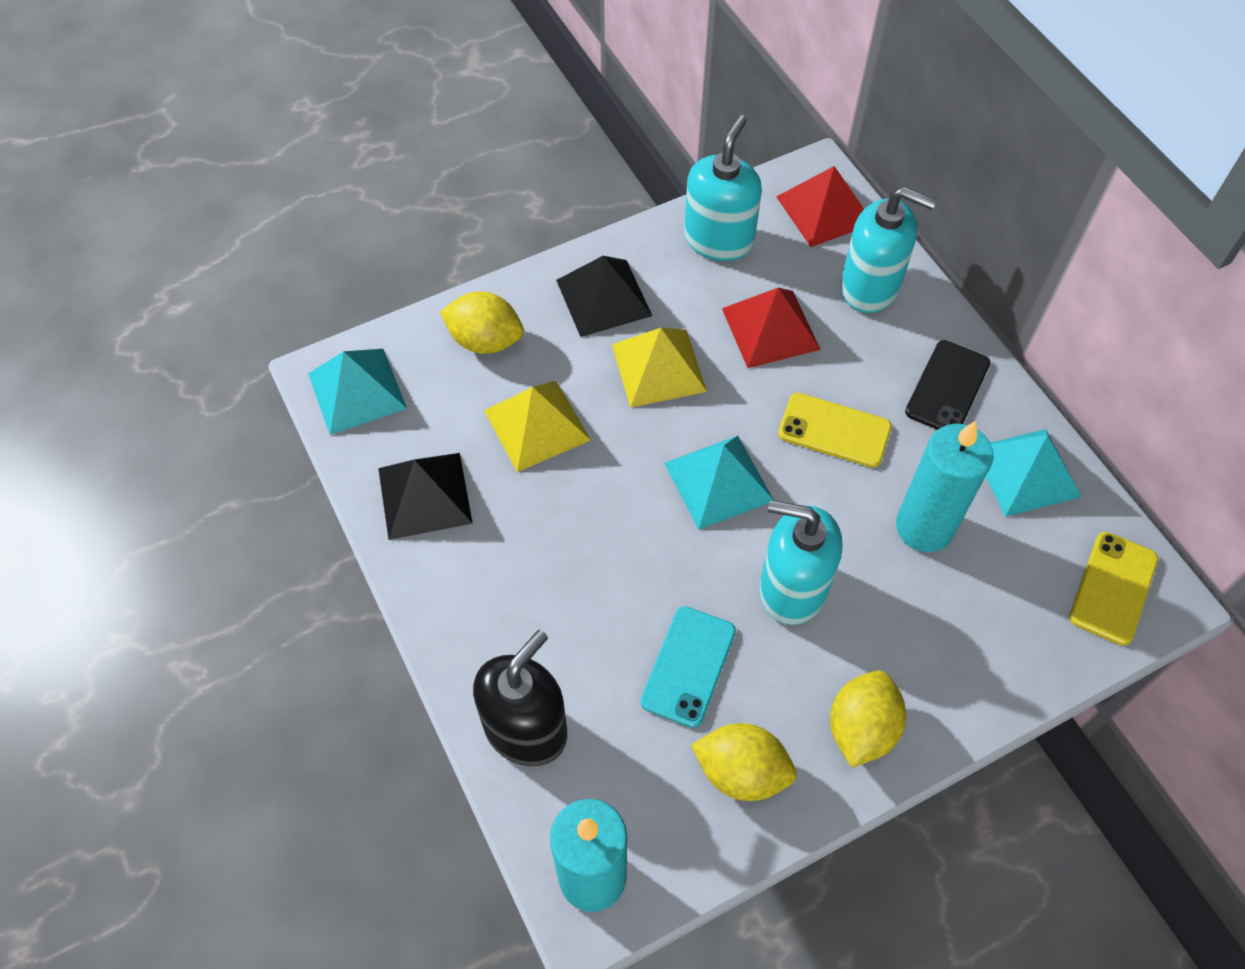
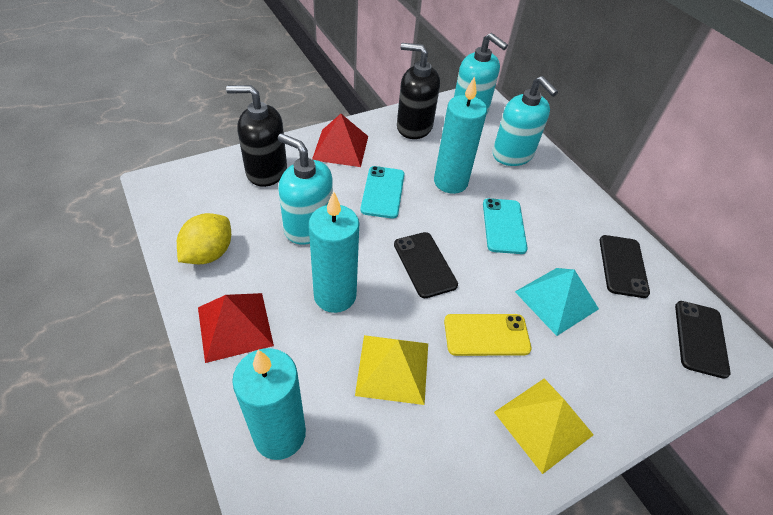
black phone: 1 -> 3
black pyramid: 2 -> 0
black soap dispenser: 1 -> 2
turquoise candle: 2 -> 3
turquoise phone: 1 -> 2
turquoise pyramid: 3 -> 1
yellow lemon: 3 -> 1
yellow phone: 2 -> 1

